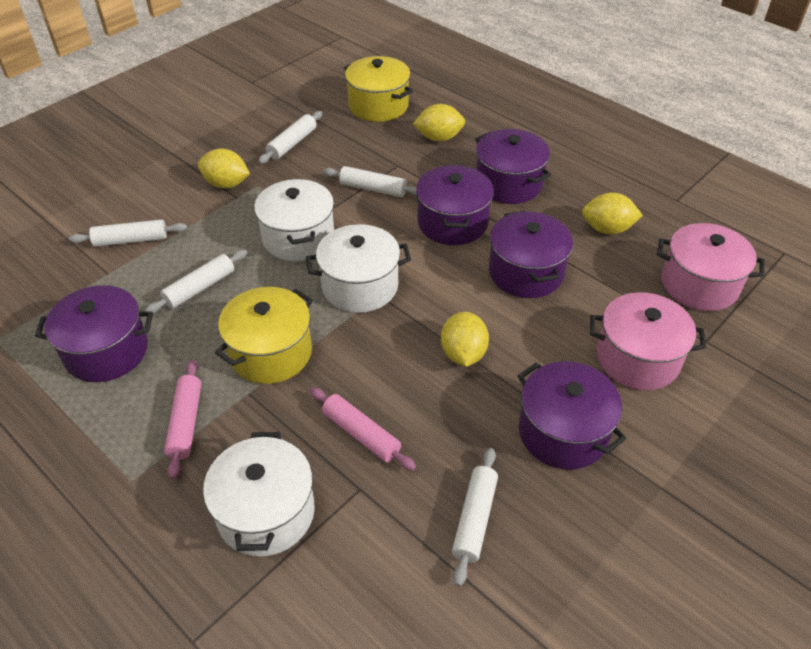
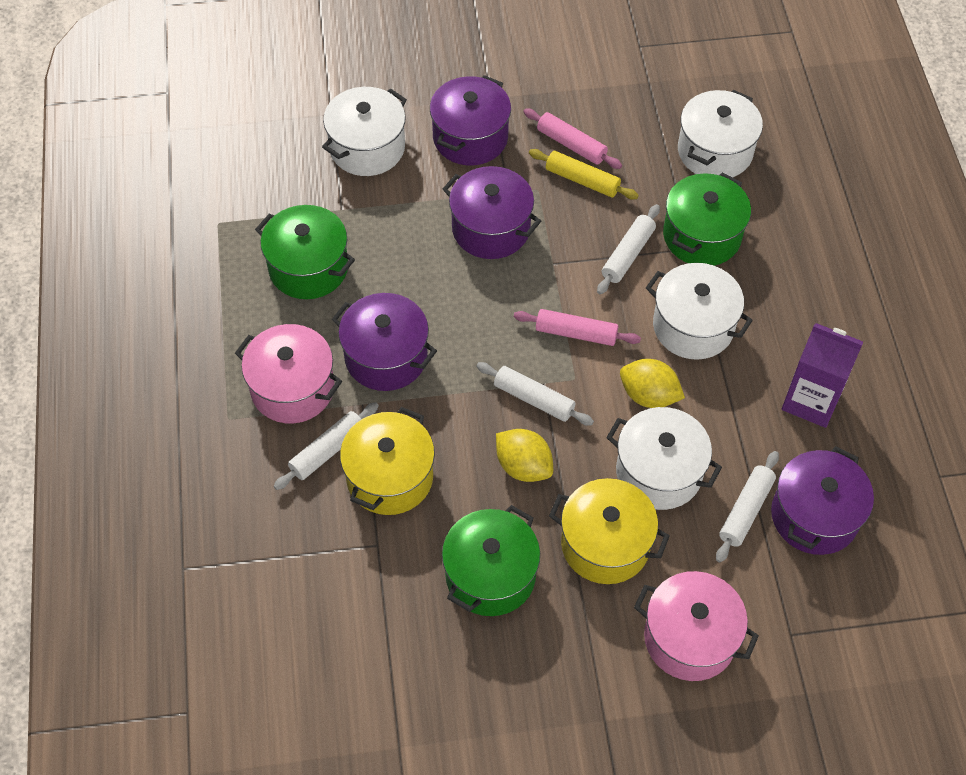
green pot: 0 -> 3
purple carton: 0 -> 1
purple pot: 5 -> 4
white pot: 3 -> 4
white rolling pin: 5 -> 4
yellow lemon: 4 -> 2
yellow rolling pin: 0 -> 1

